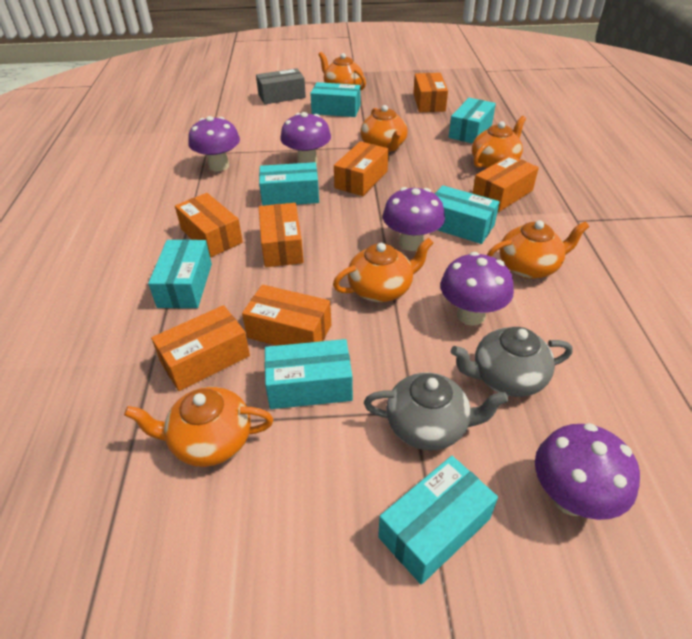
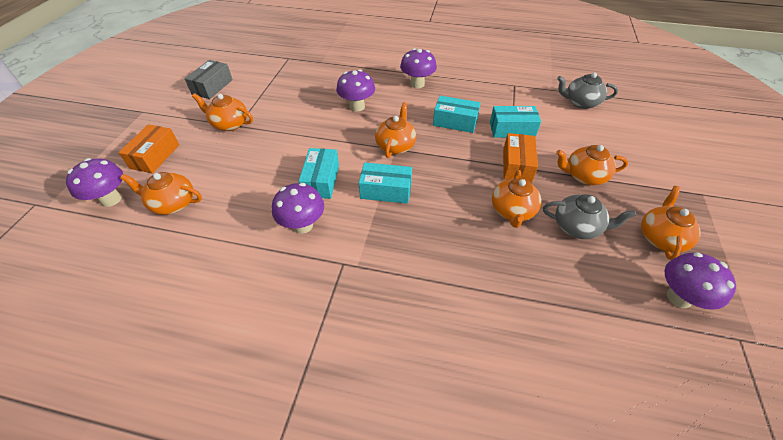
orange box: 7 -> 2
turquoise box: 7 -> 4

